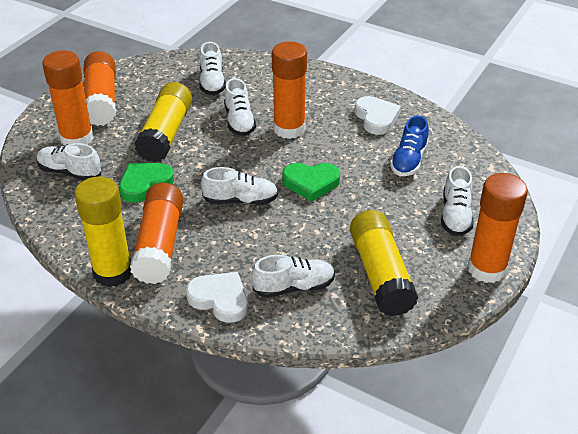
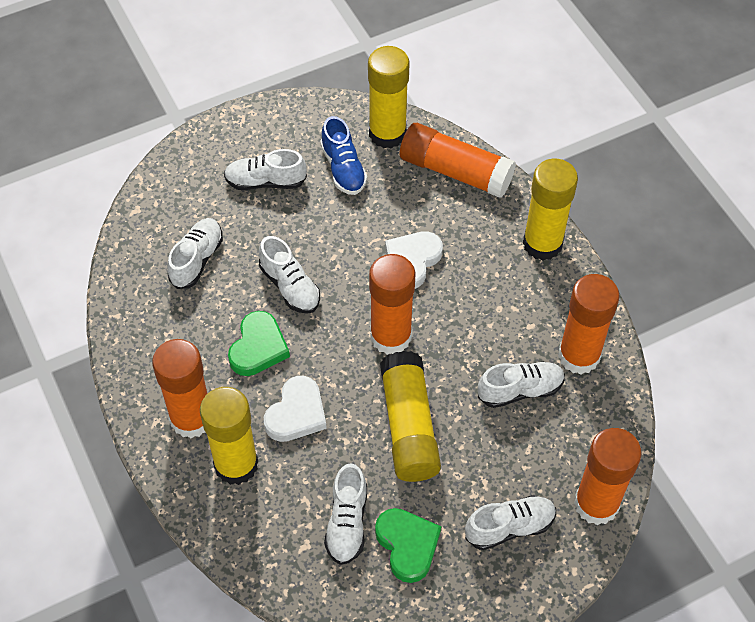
yellow glue stick: 3 -> 4

